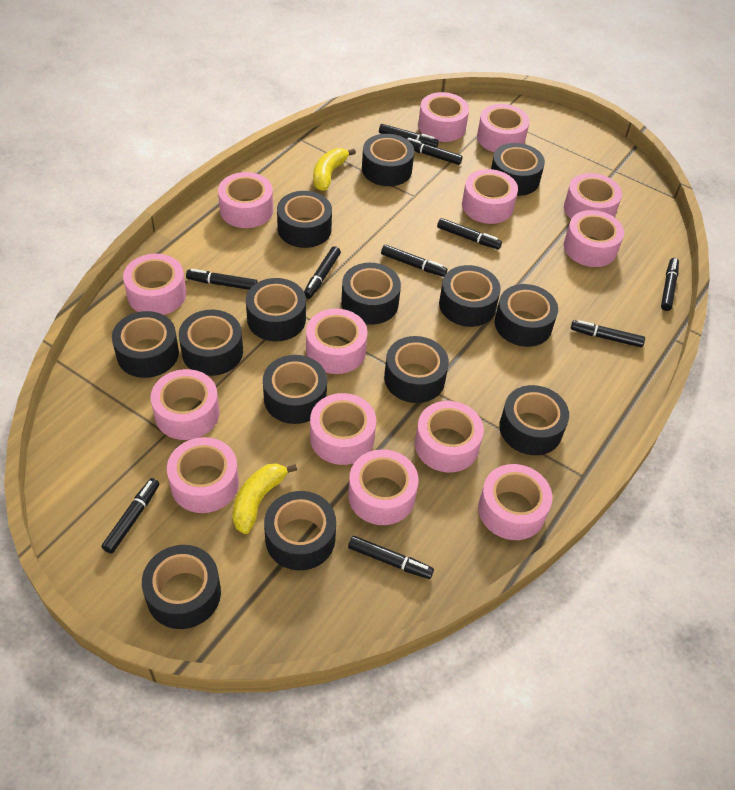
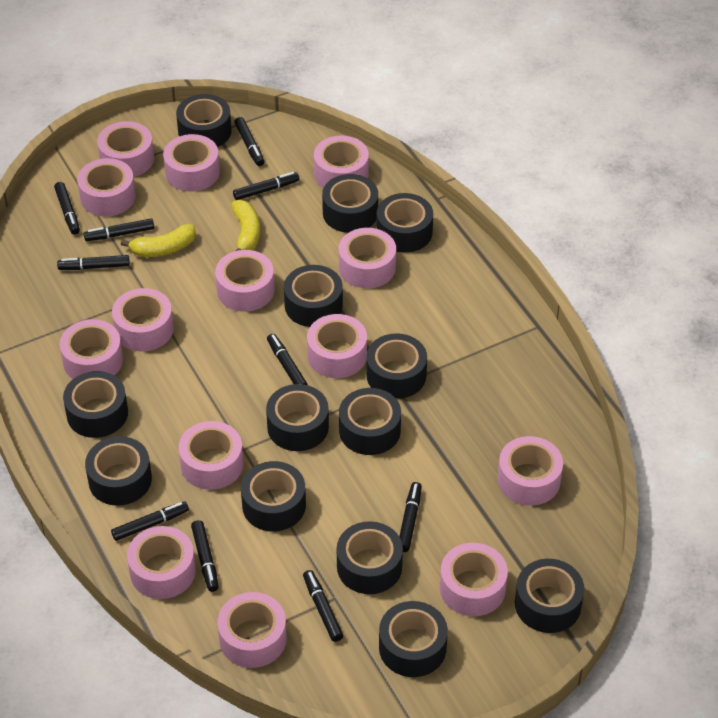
black tape: 14 -> 13

